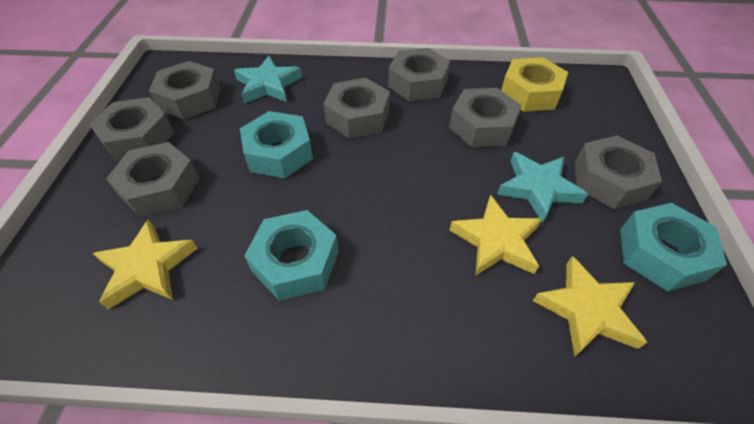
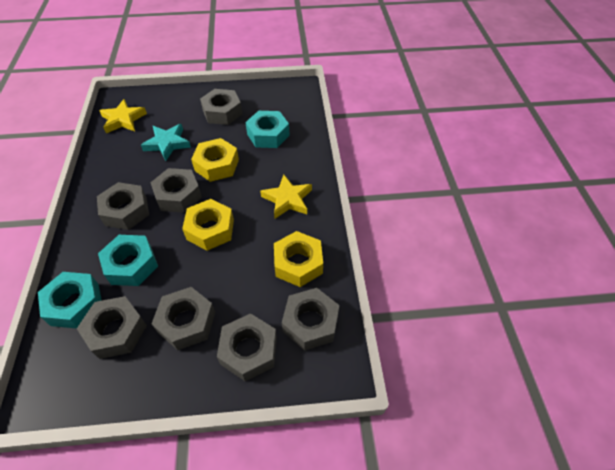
turquoise star: 2 -> 1
yellow nut: 1 -> 3
yellow star: 3 -> 2

